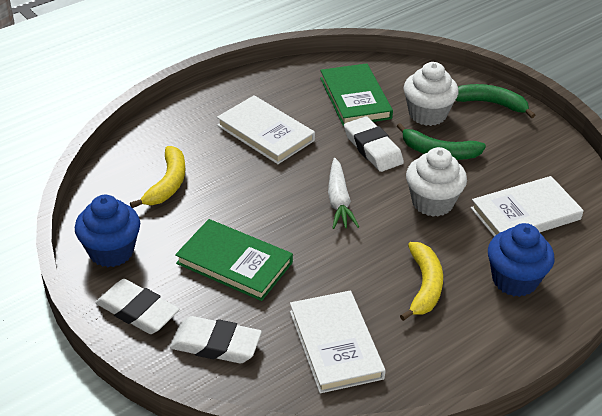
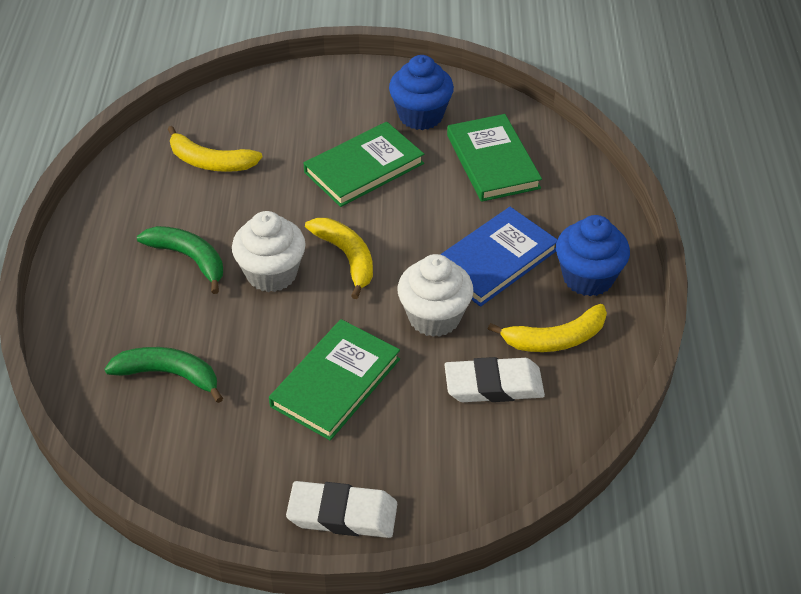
blue book: 0 -> 1
green book: 2 -> 3
white book: 3 -> 0
white carrot: 1 -> 0
white eraser: 3 -> 2
yellow banana: 2 -> 3

